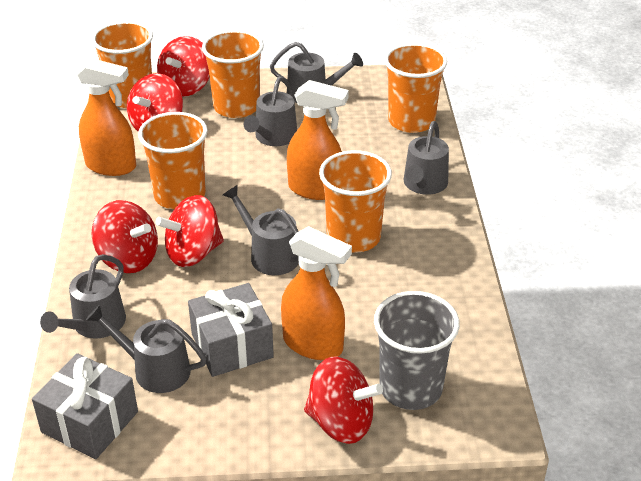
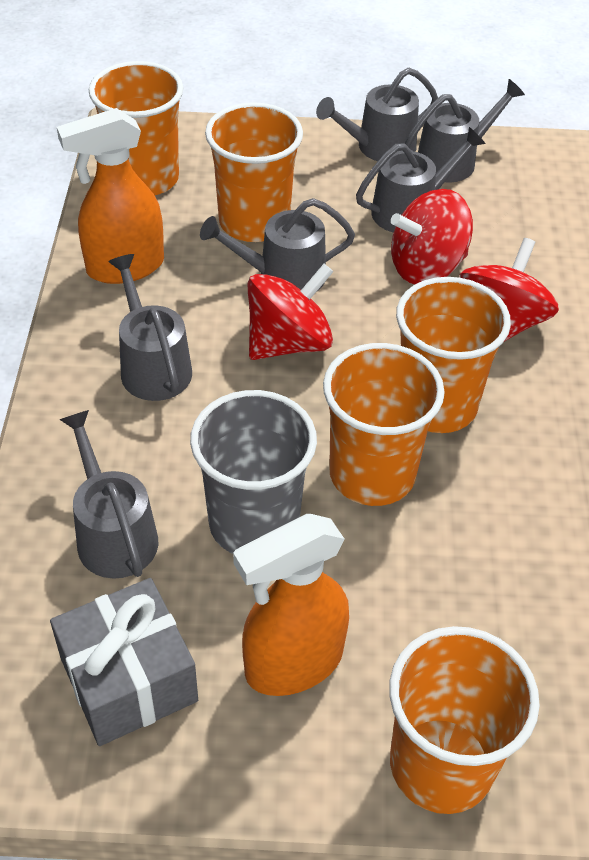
grey gift: 2 -> 1
orange spray bottle: 3 -> 2
red spinning top: 5 -> 3

